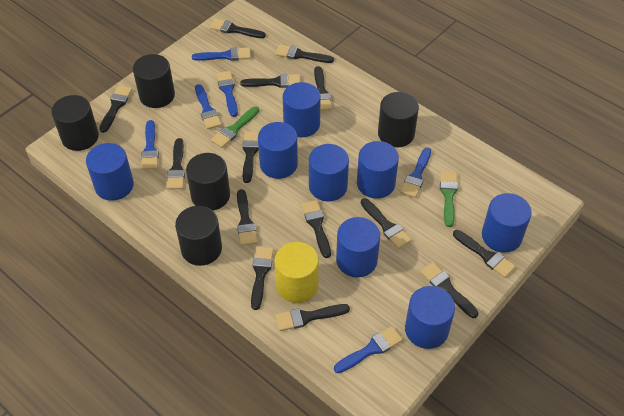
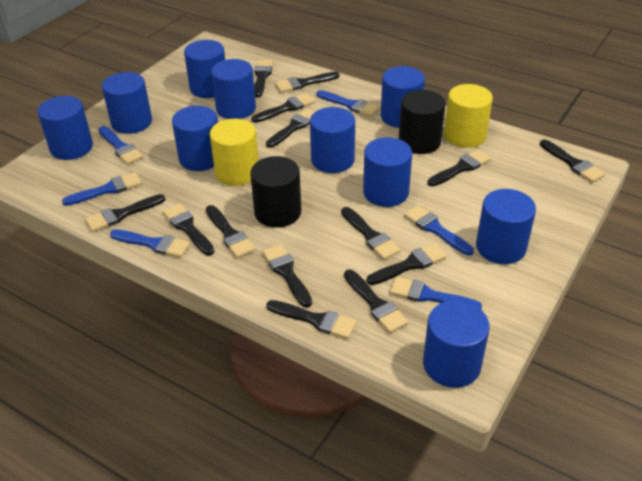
black cylinder: 5 -> 2
blue cylinder: 8 -> 10
green brush: 2 -> 0
yellow cylinder: 1 -> 2

